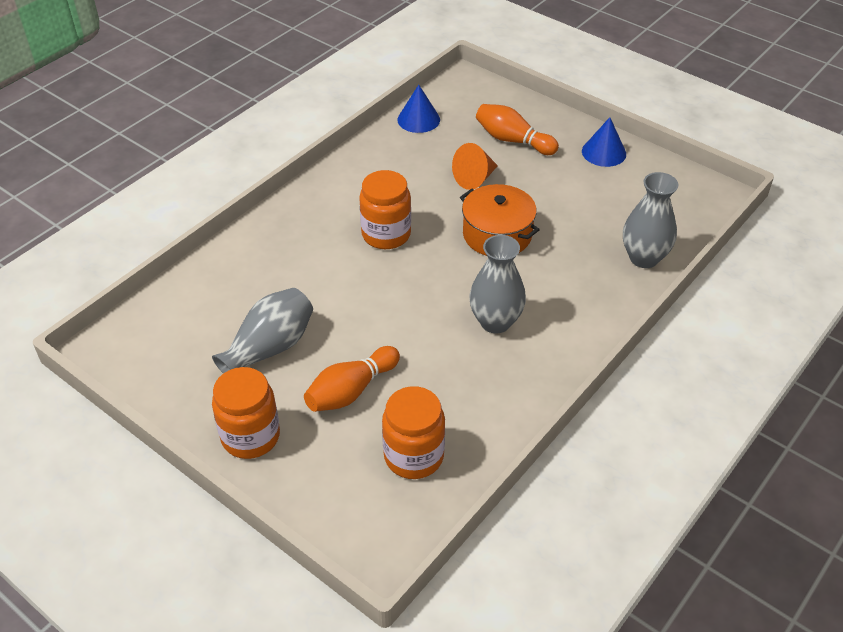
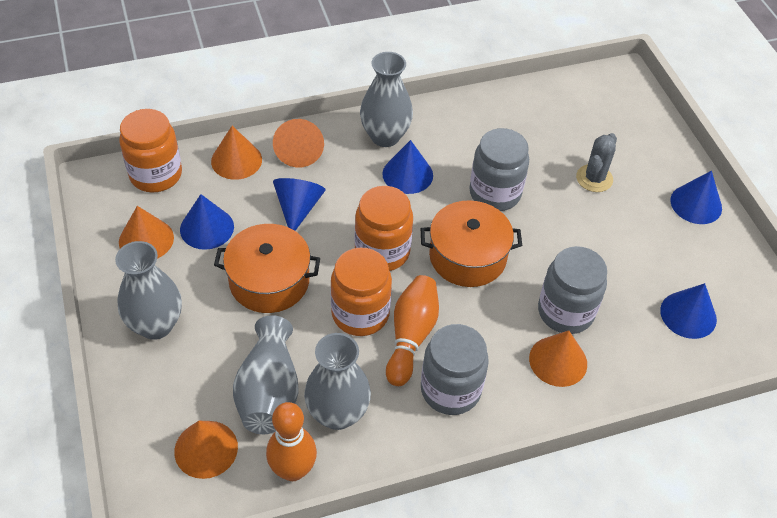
blue cone: 2 -> 5
grey cactus: 0 -> 1
grey jar: 0 -> 3
grey vase: 3 -> 4
orange cone: 1 -> 5
orange pot: 1 -> 2

